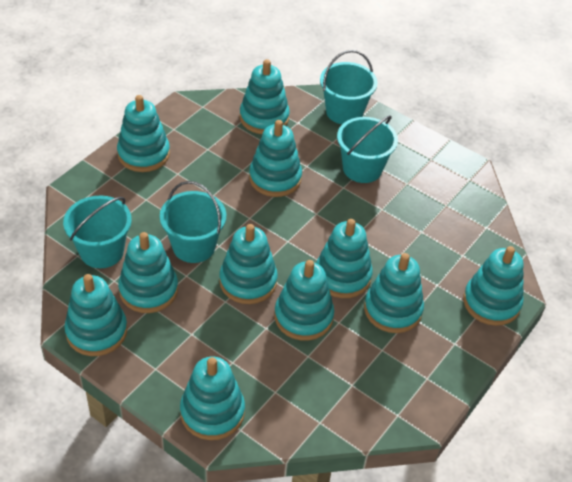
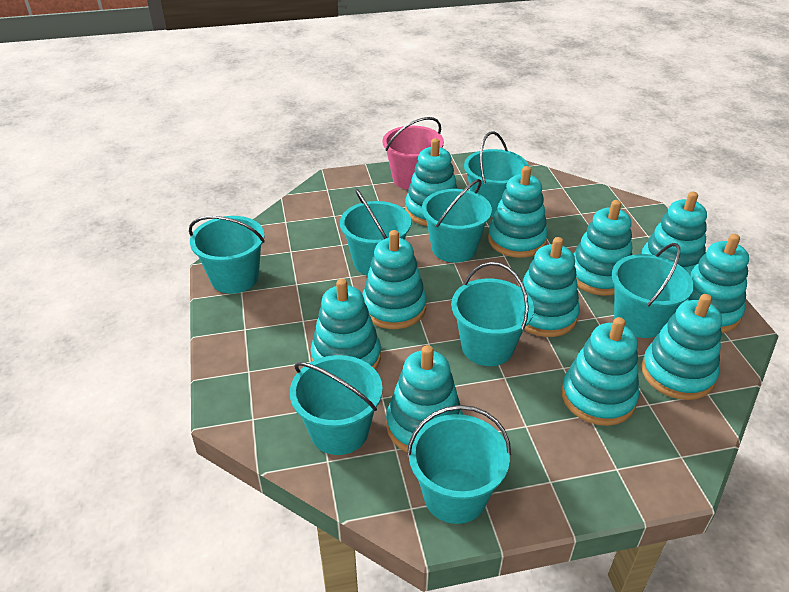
pink bucket: 0 -> 1
turquoise bucket: 4 -> 8

